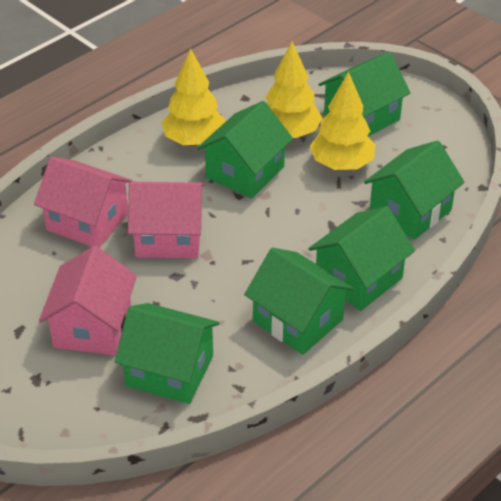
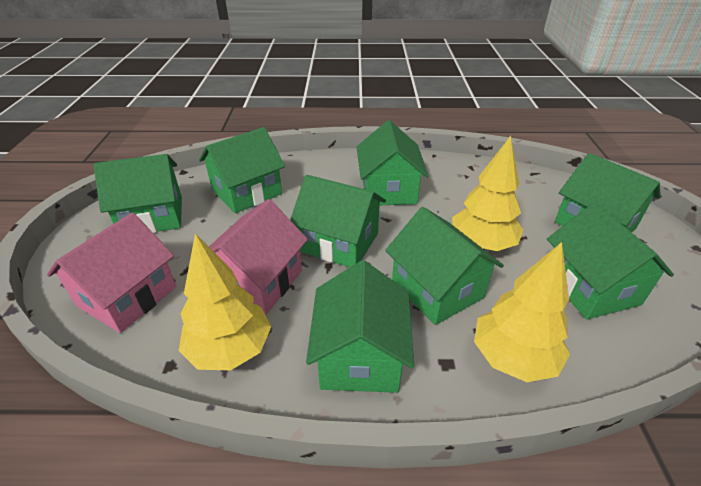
green house: 6 -> 8
pink house: 3 -> 2

